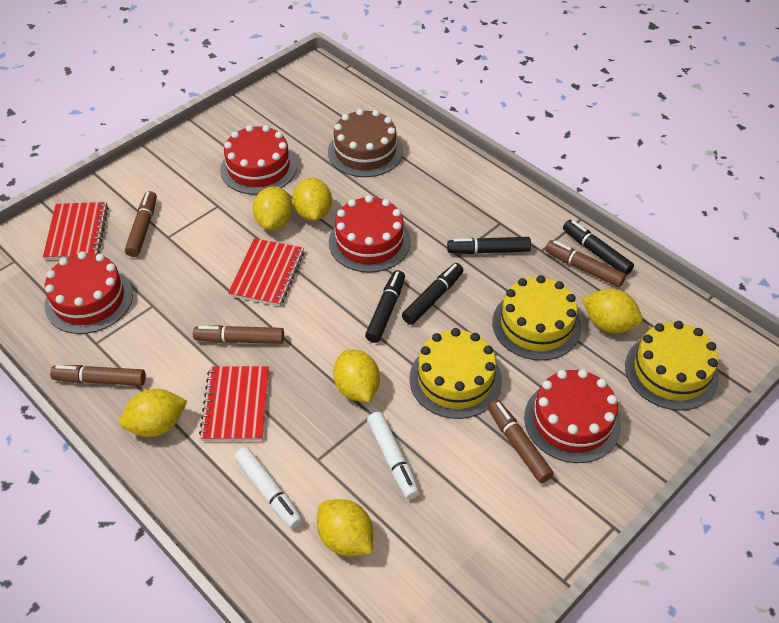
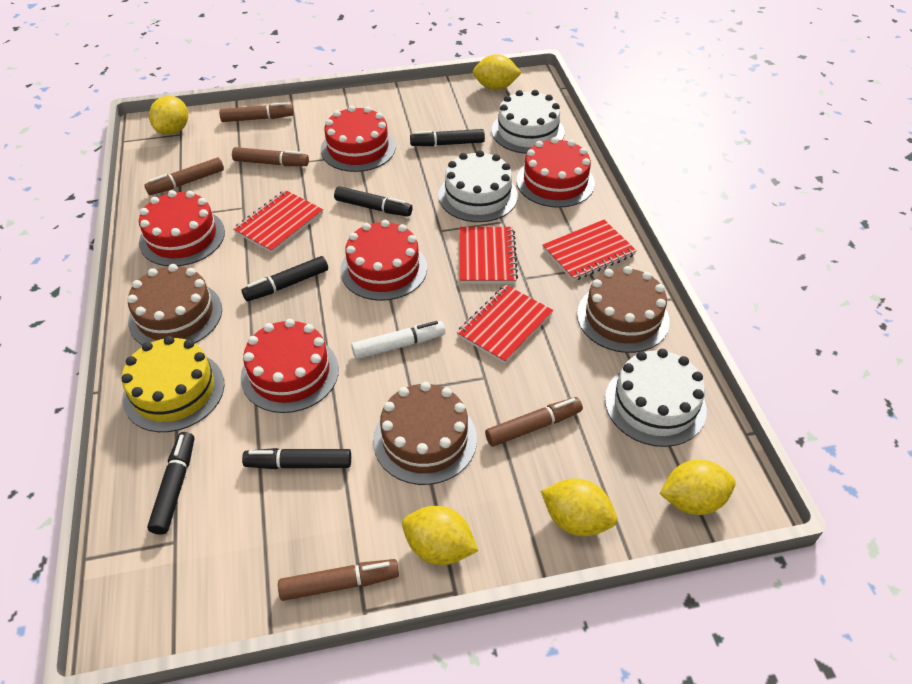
black marker: 4 -> 5
brown cake: 1 -> 3
red cake: 4 -> 5
red notebook: 3 -> 4
white cake: 0 -> 3
white marker: 2 -> 1
yellow cake: 3 -> 1
yellow lemon: 6 -> 5

